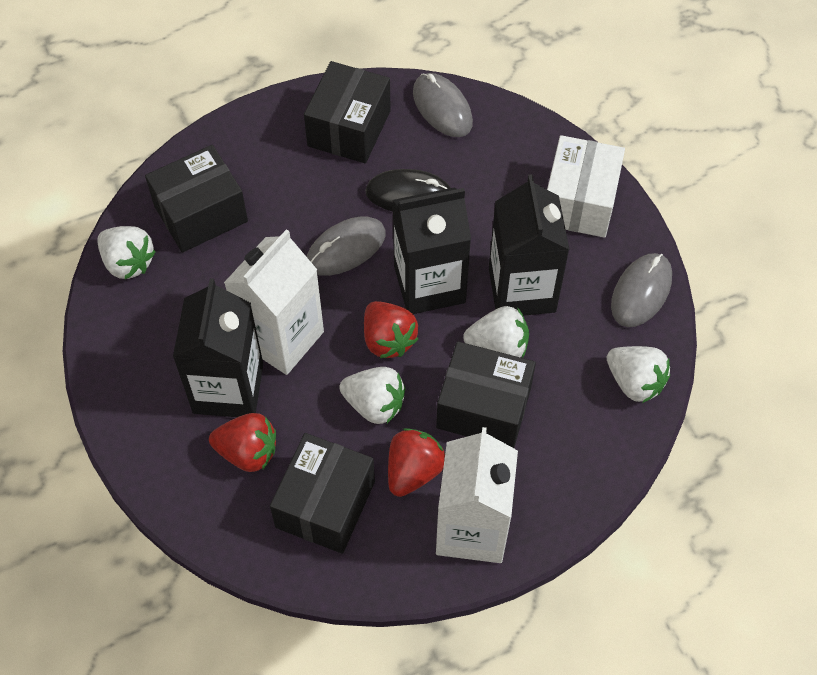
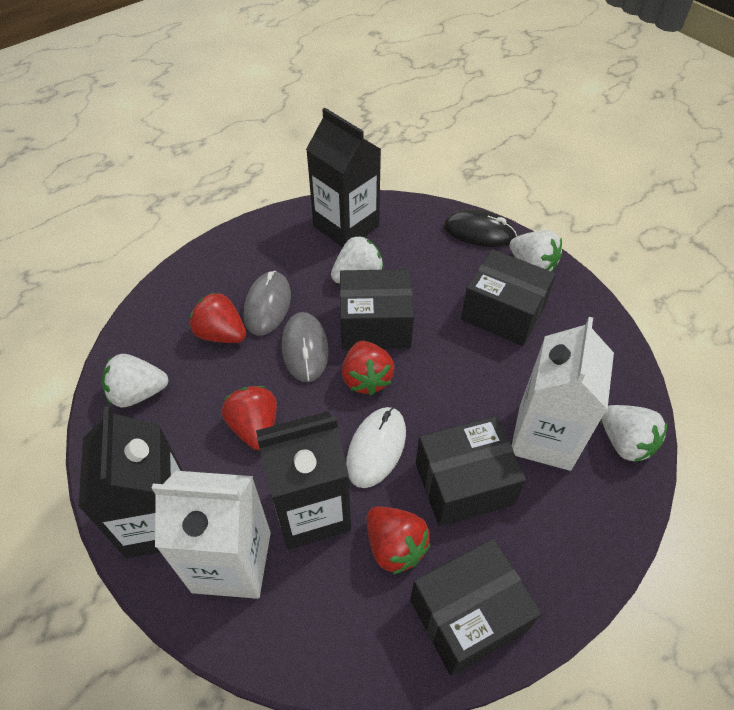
grey mouse: 3 -> 2
red strawberry: 3 -> 4
white box: 1 -> 0
white mouse: 0 -> 1

